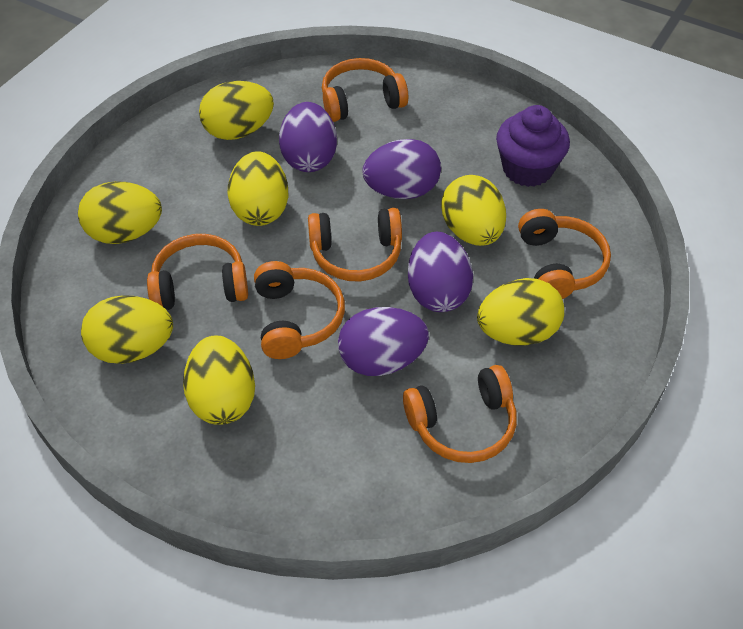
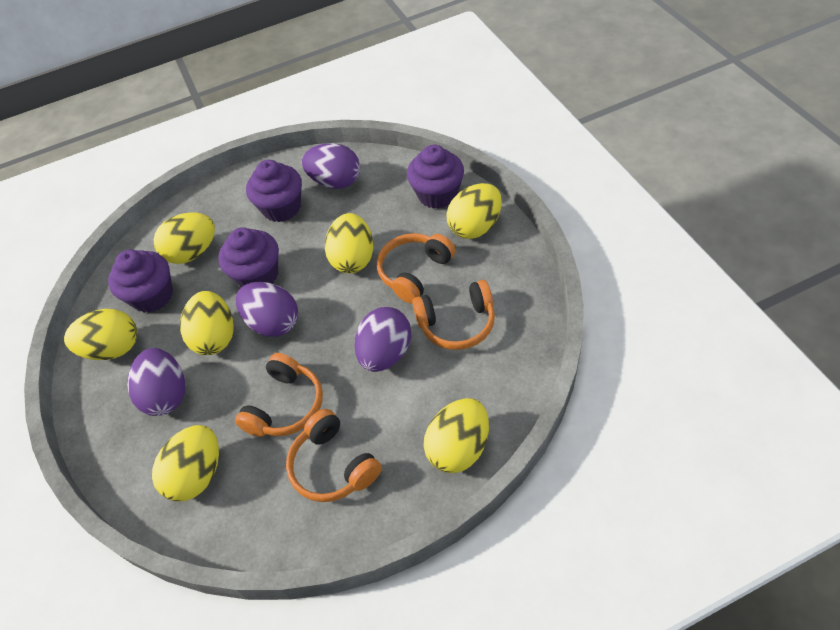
orange headphones: 6 -> 4
purple cupcake: 1 -> 4

